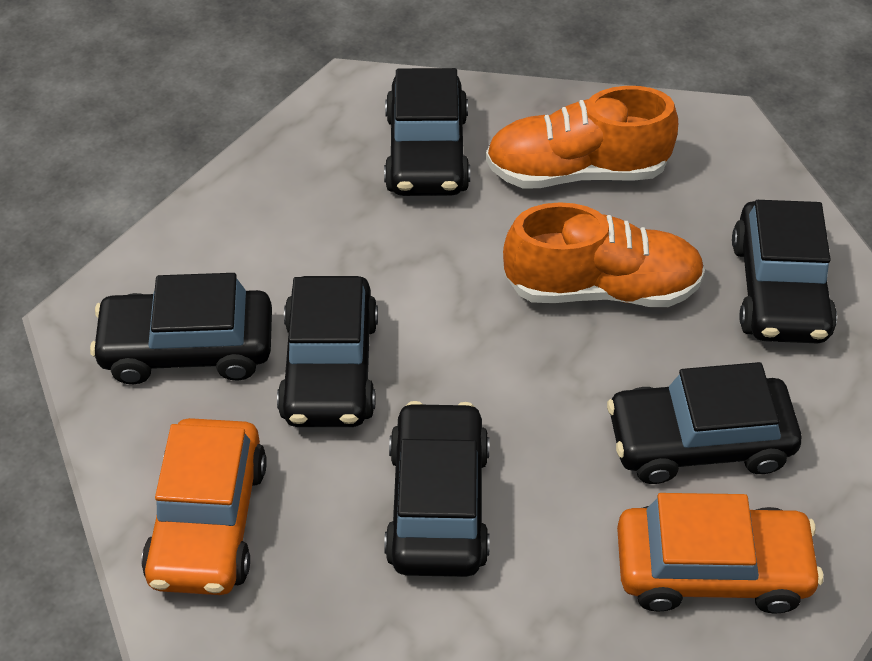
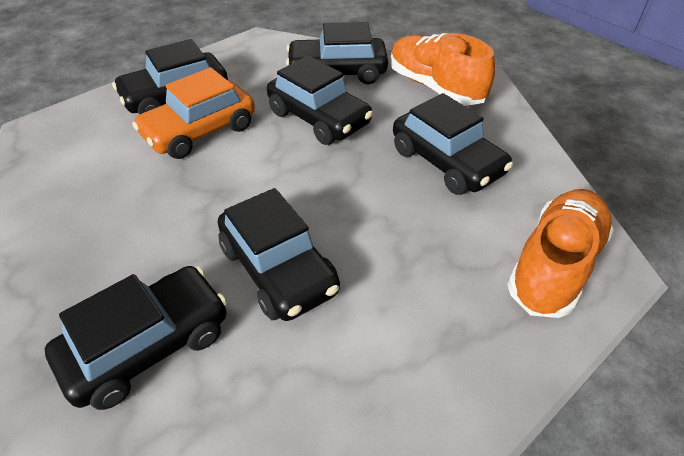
orange car: 2 -> 1

